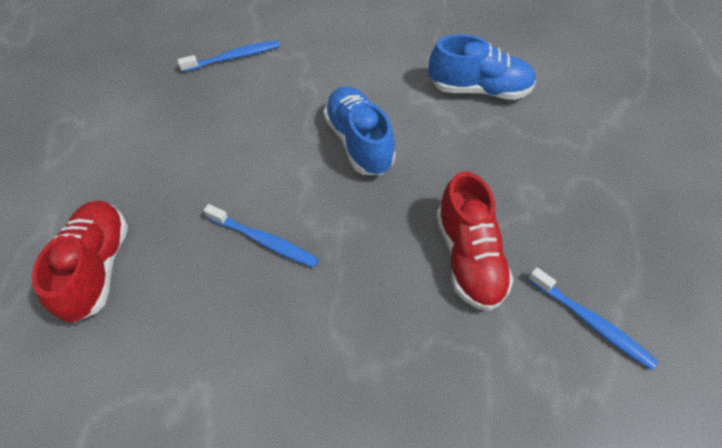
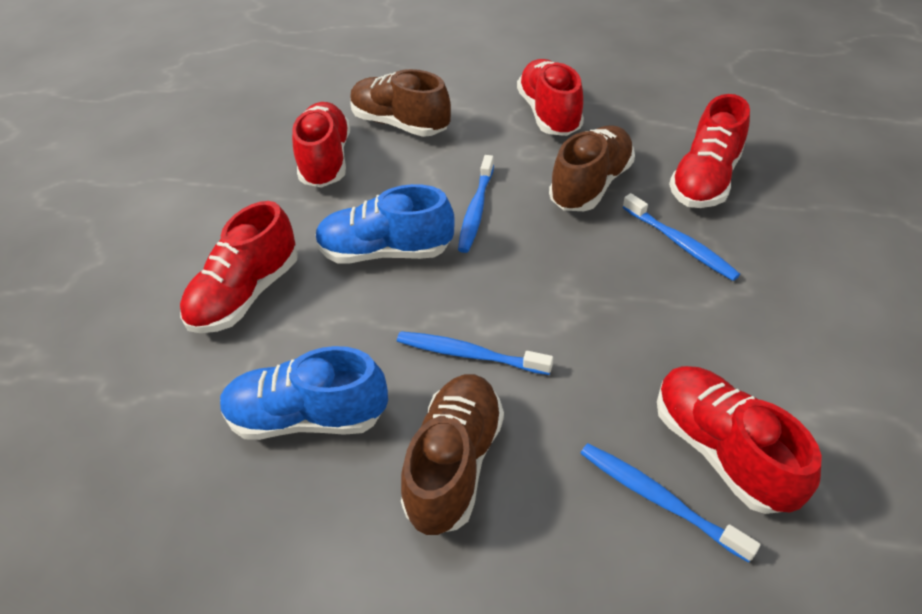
blue toothbrush: 3 -> 4
brown shoe: 0 -> 3
red shoe: 2 -> 5

